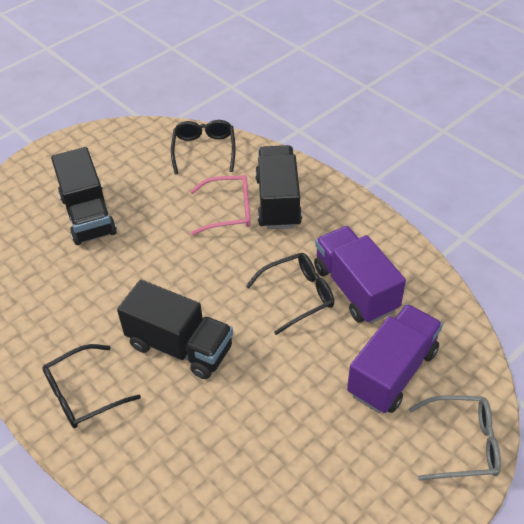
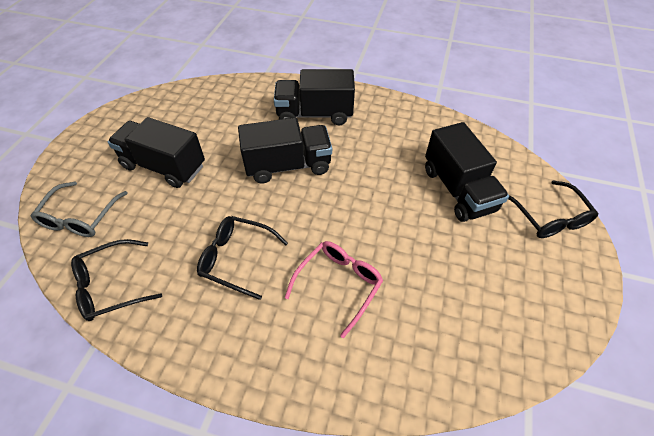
black truck: 3 -> 4
purple truck: 2 -> 0

